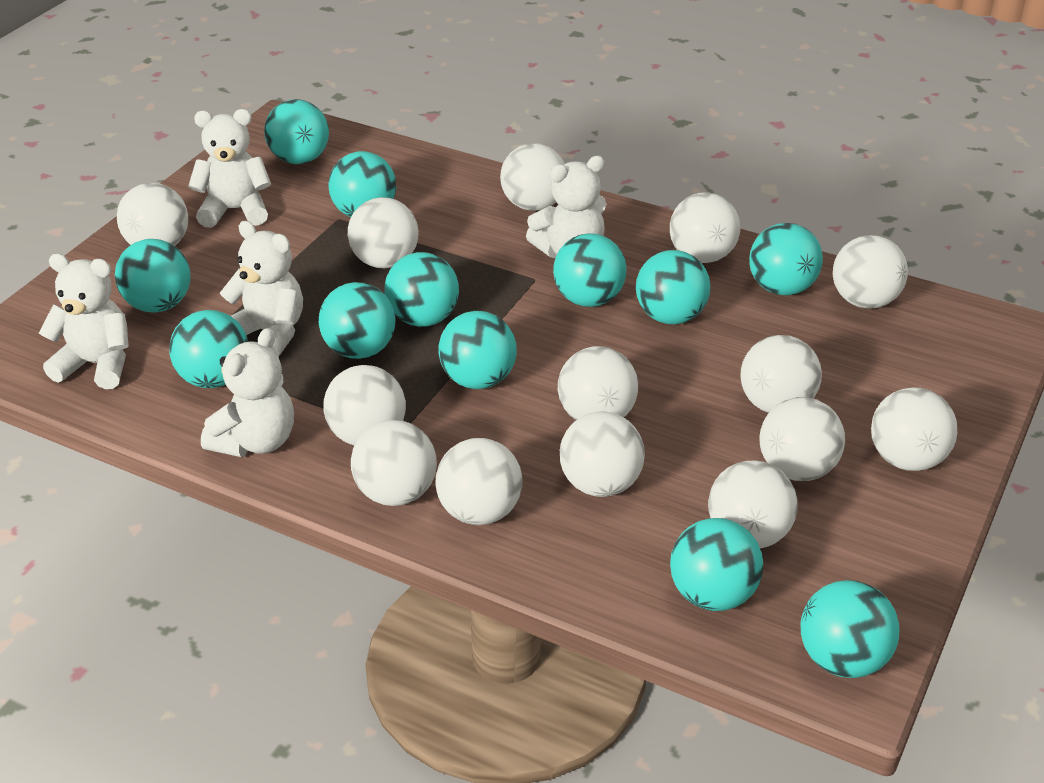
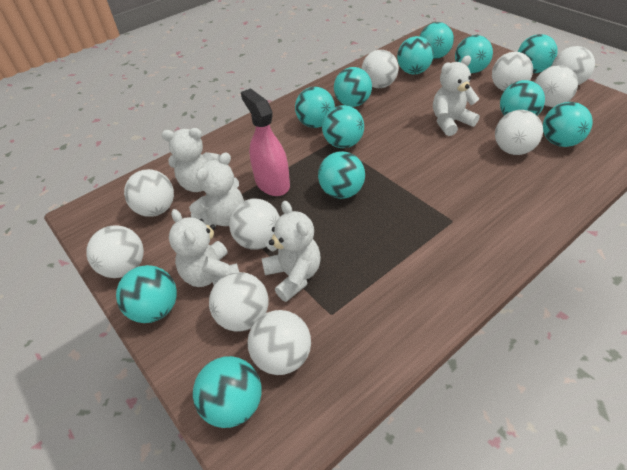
pink spray bottle: 0 -> 1
white ball: 14 -> 10

